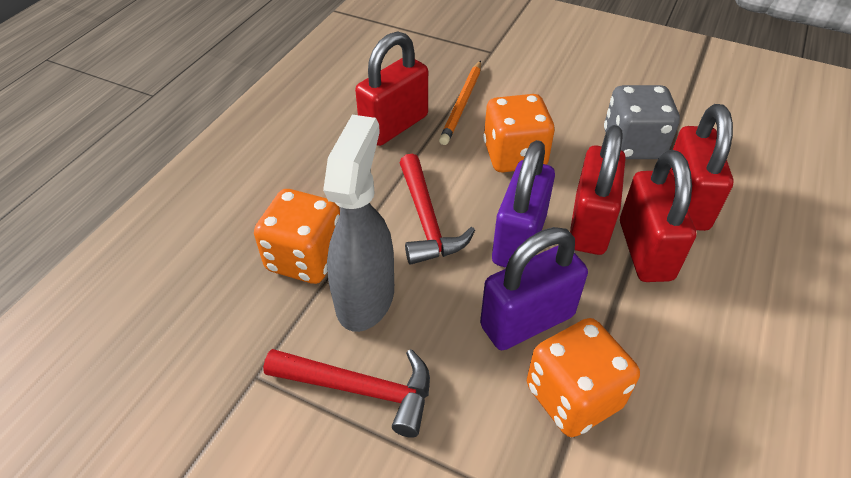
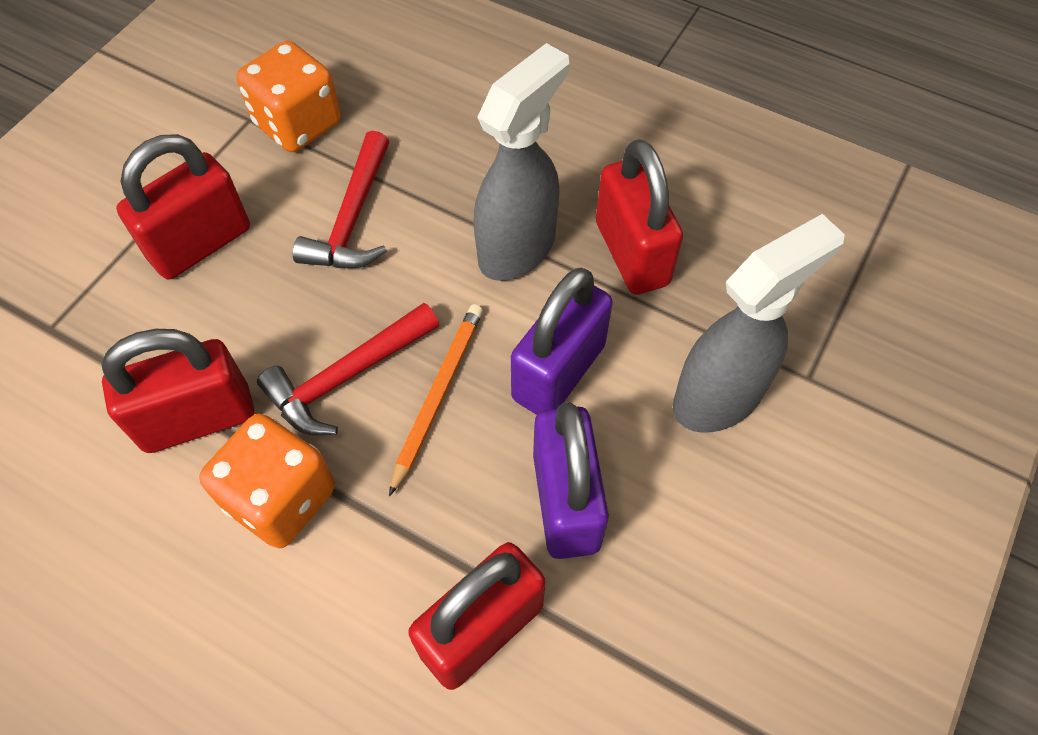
grey dice: 1 -> 0
grey spray bottle: 1 -> 2
orange dice: 3 -> 2

